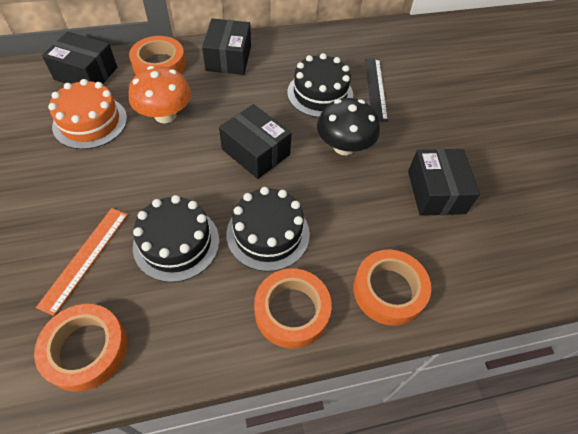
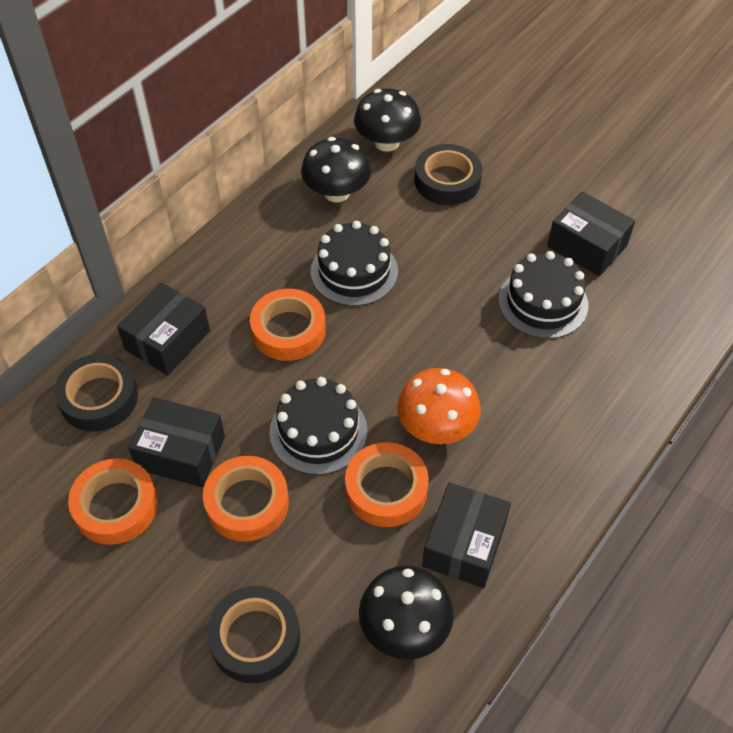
black mushroom: 1 -> 3
black ruler: 1 -> 0
black tape: 0 -> 3
orange cake: 1 -> 0
orange ruler: 1 -> 0

